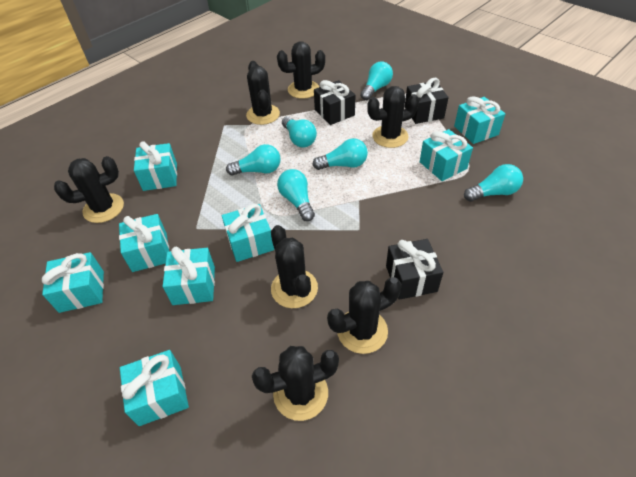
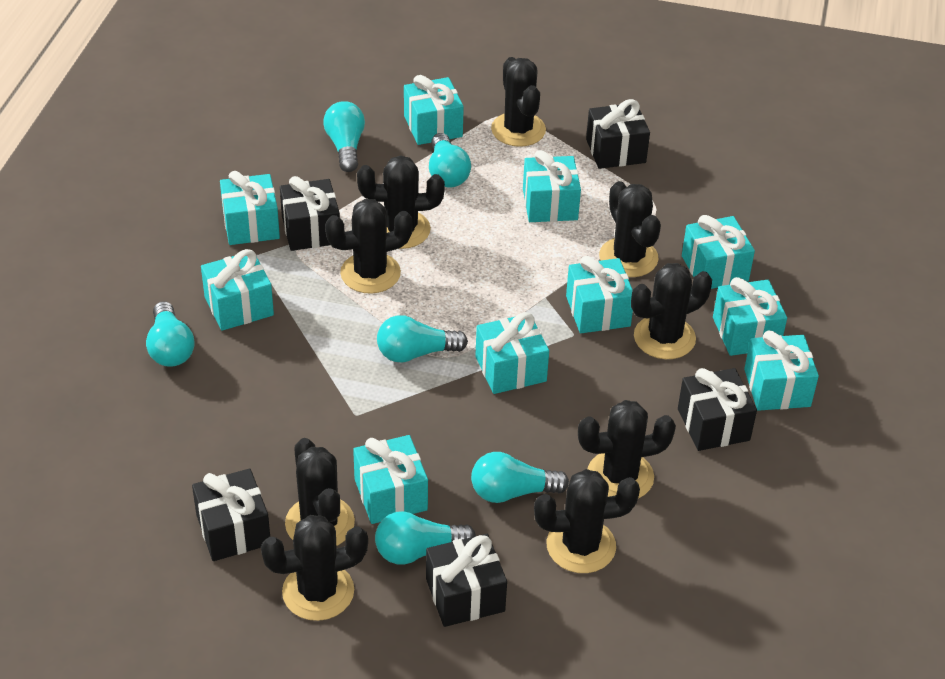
black cactus: 7 -> 9
black gift: 3 -> 5
turquoise gift: 8 -> 10

